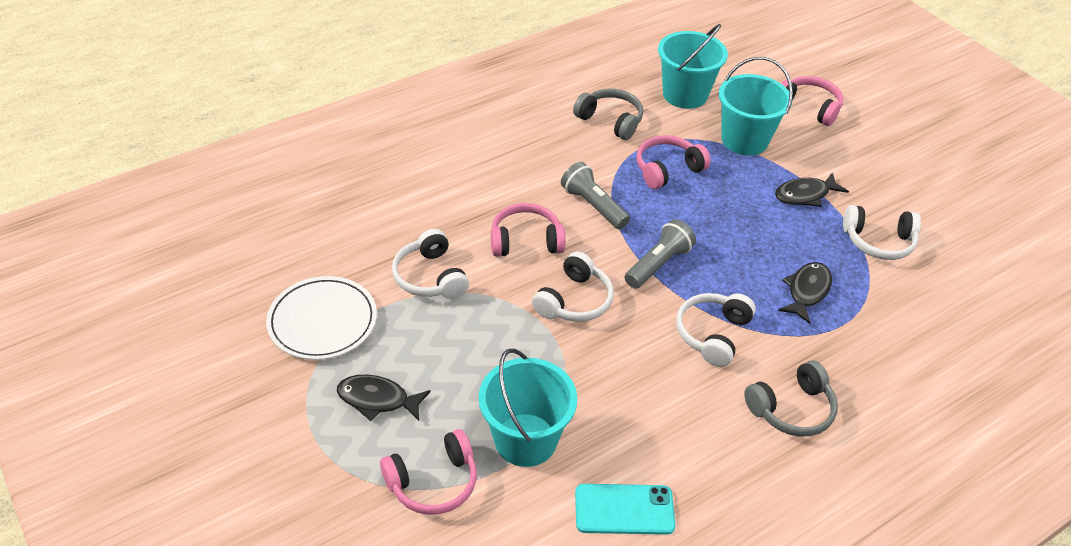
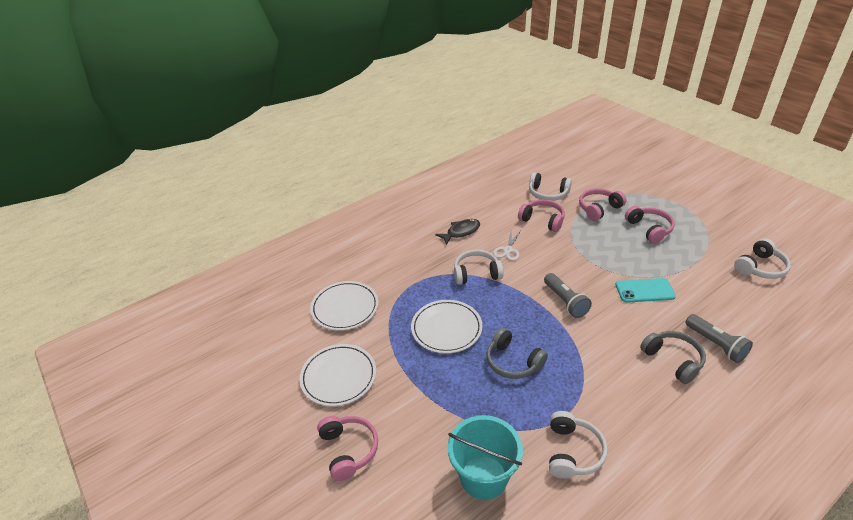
black fish: 3 -> 1
turquoise bucket: 3 -> 1
white plate: 1 -> 3
white scissors: 0 -> 1

